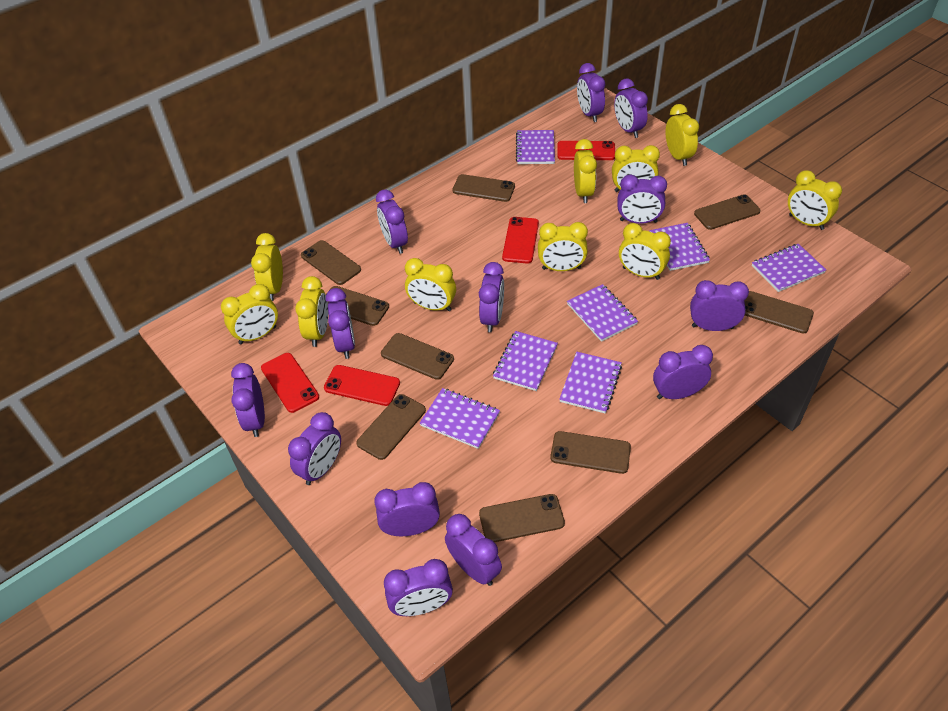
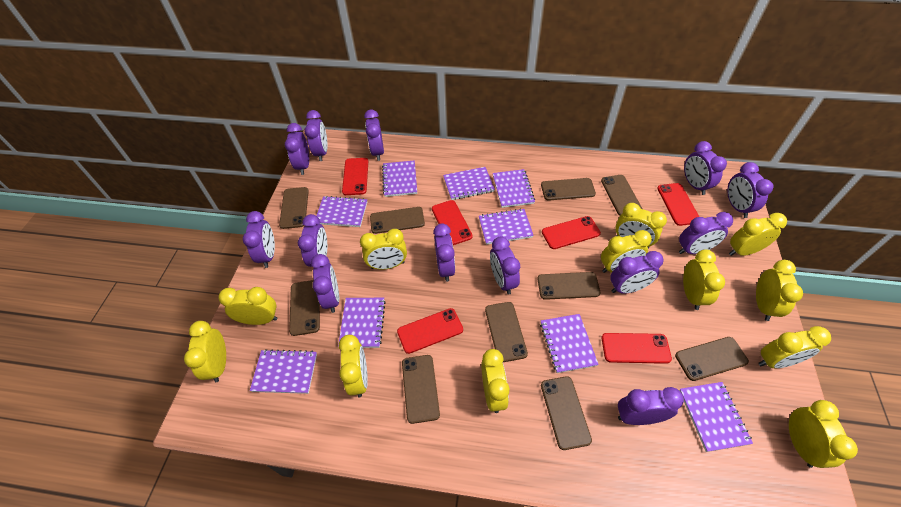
brown phone: 9 -> 10
purple notebook: 7 -> 9
red phone: 4 -> 6
yellow clock: 10 -> 12

